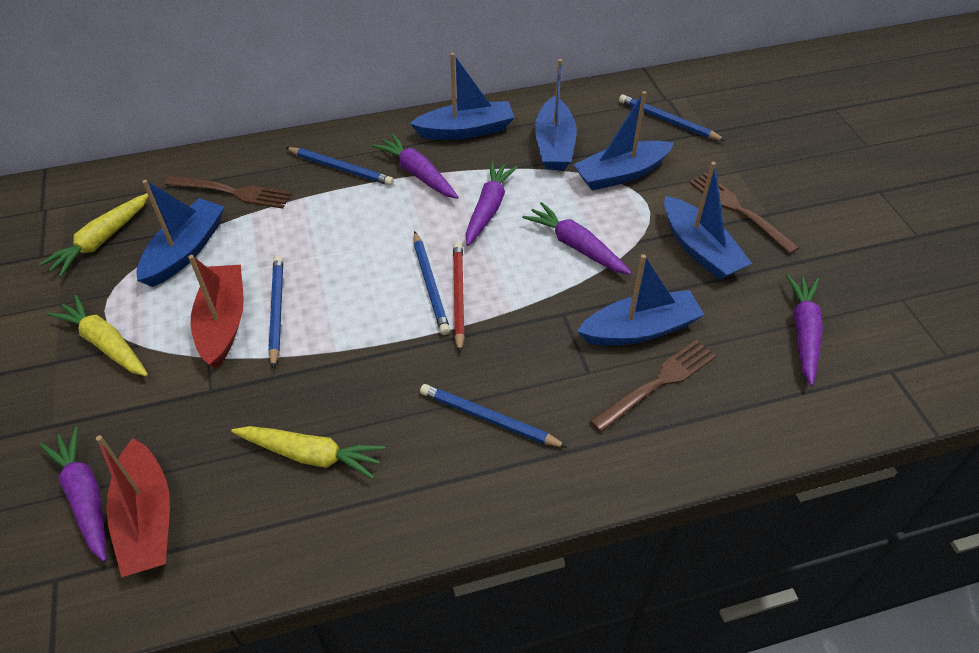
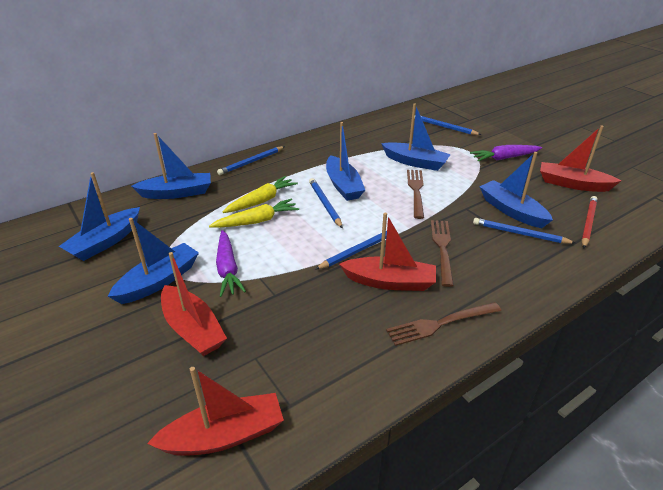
purple carrot: 5 -> 2
red boat: 2 -> 4
yellow carrot: 3 -> 2

